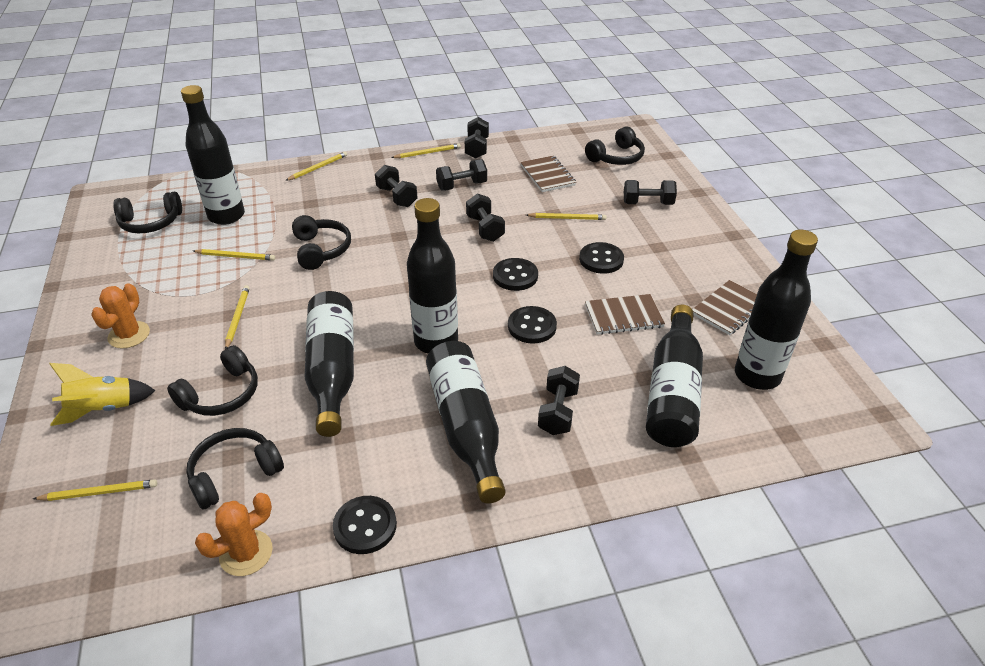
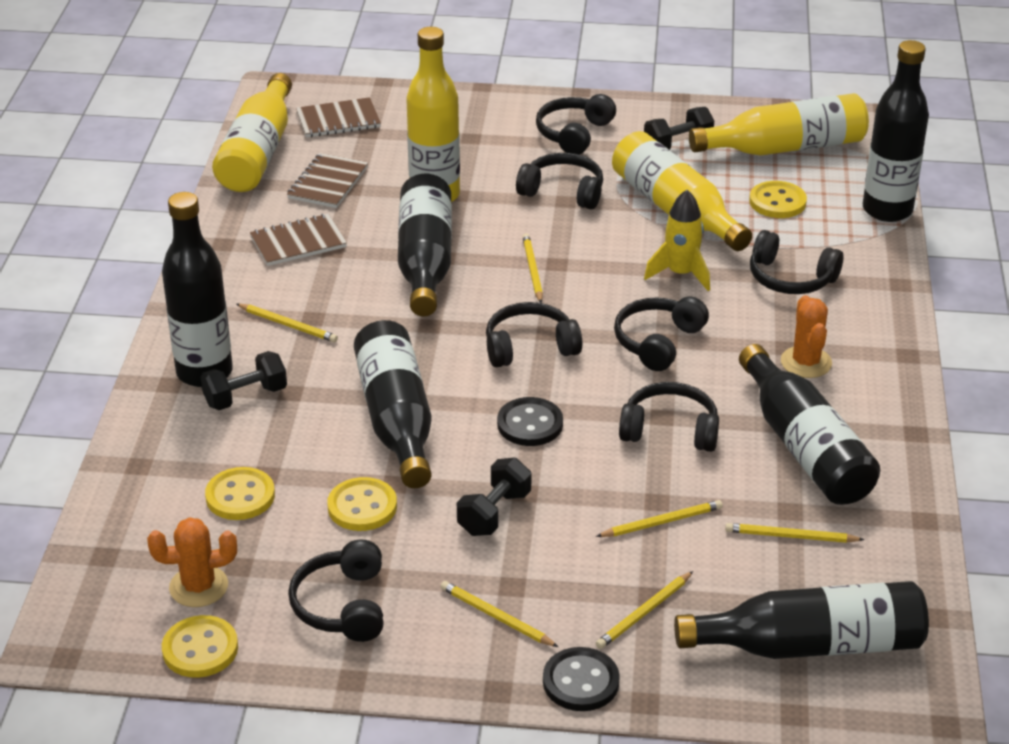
black button: 4 -> 2
black dumbbell: 6 -> 3
black headphones: 5 -> 7
yellow bottle: 0 -> 4
yellow button: 0 -> 4

